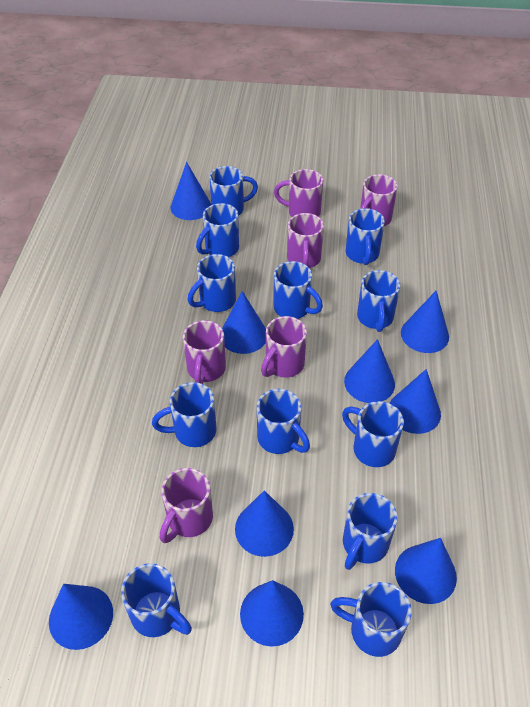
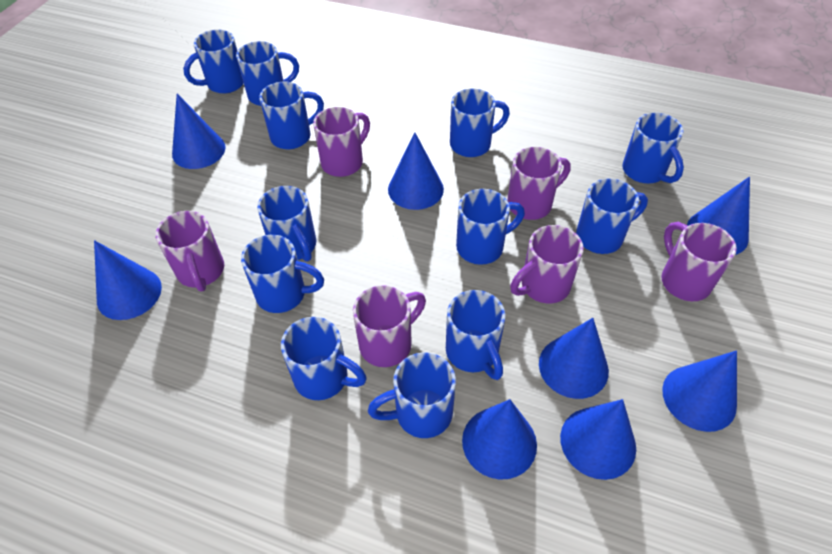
blue cone: 9 -> 8

